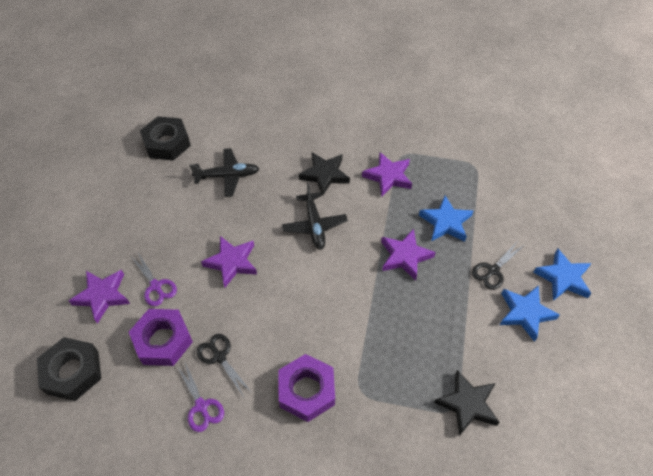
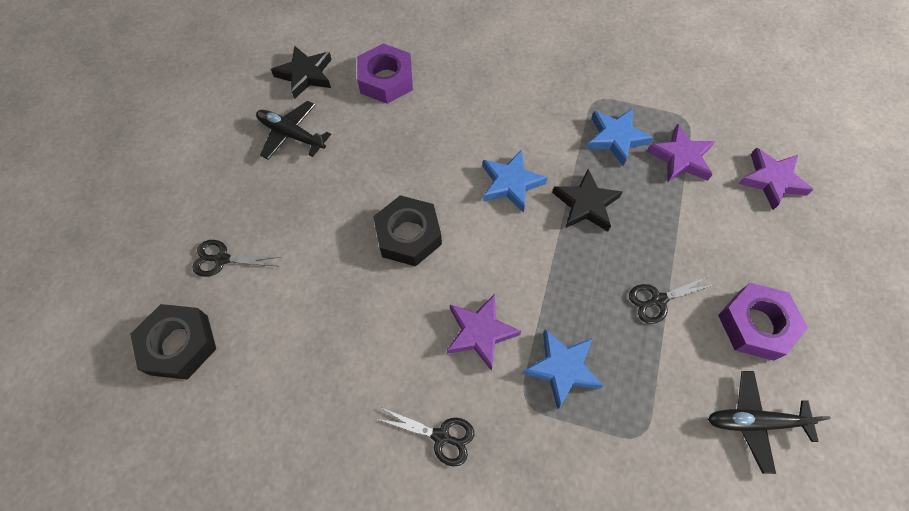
black scissors: 2 -> 3
purple scissors: 2 -> 0
purple star: 4 -> 3

